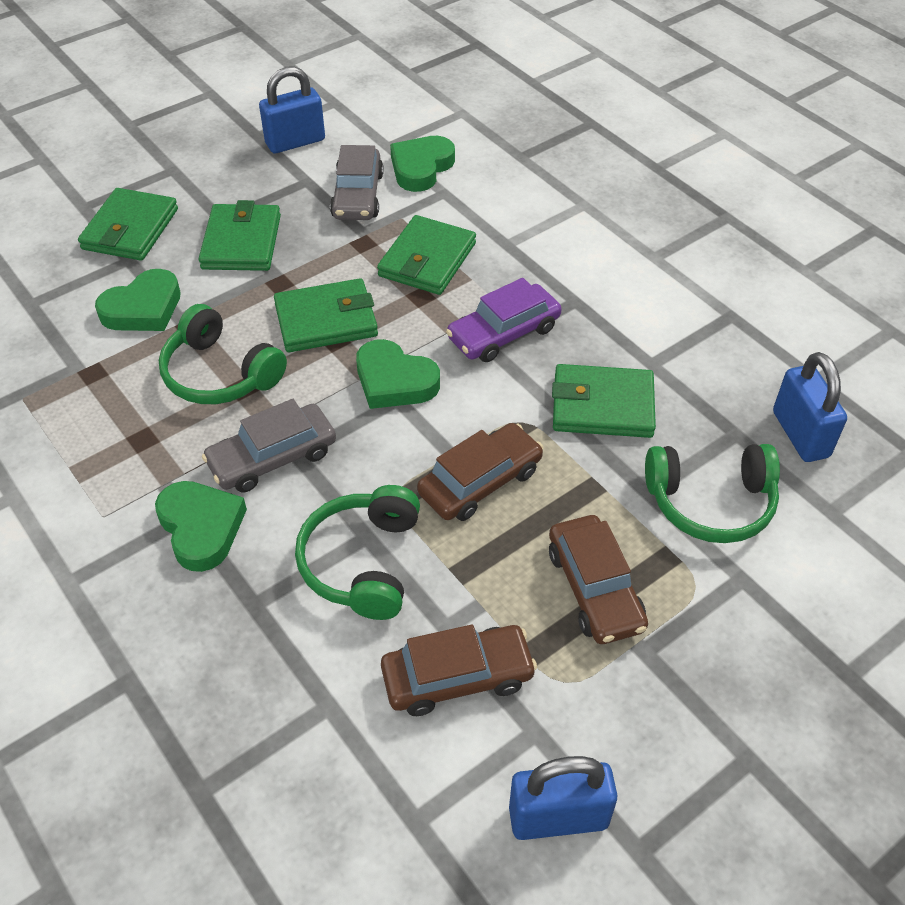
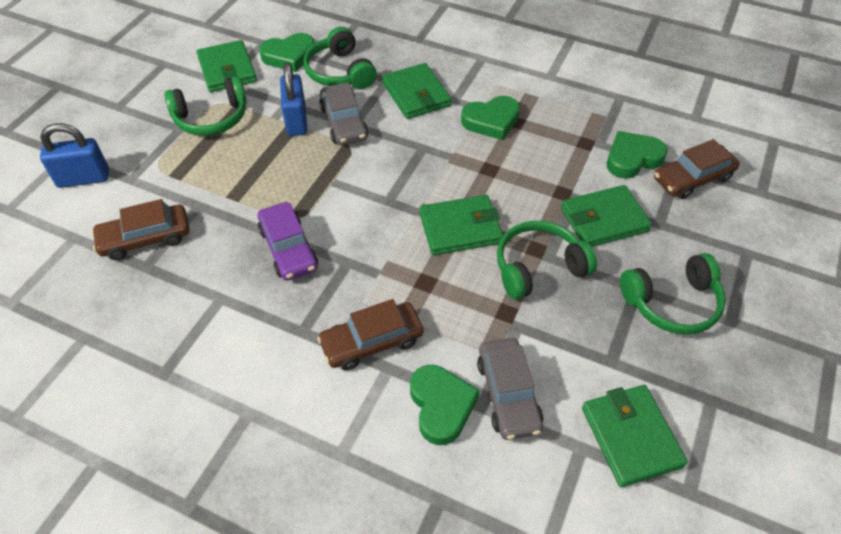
blue padlock: 3 -> 2
green headphones: 3 -> 4

